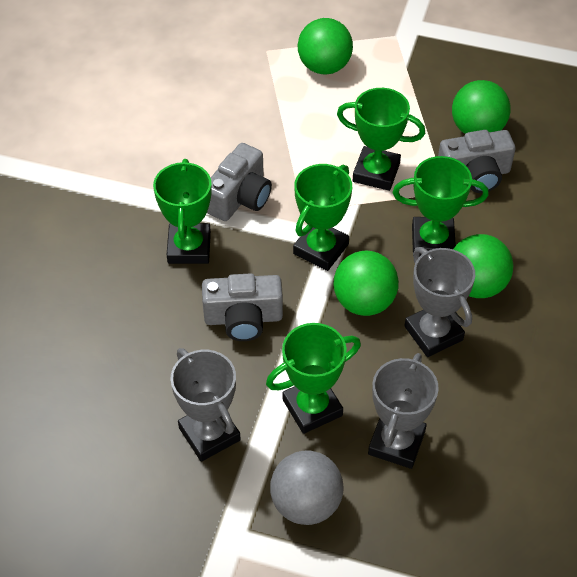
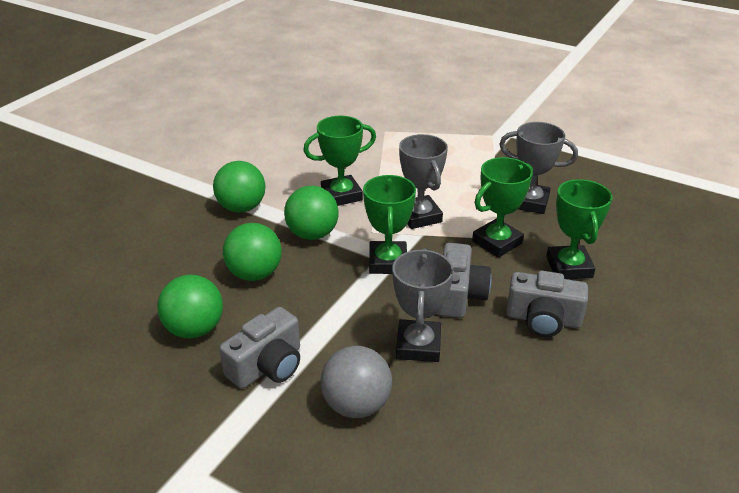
green trophy: 5 -> 4

